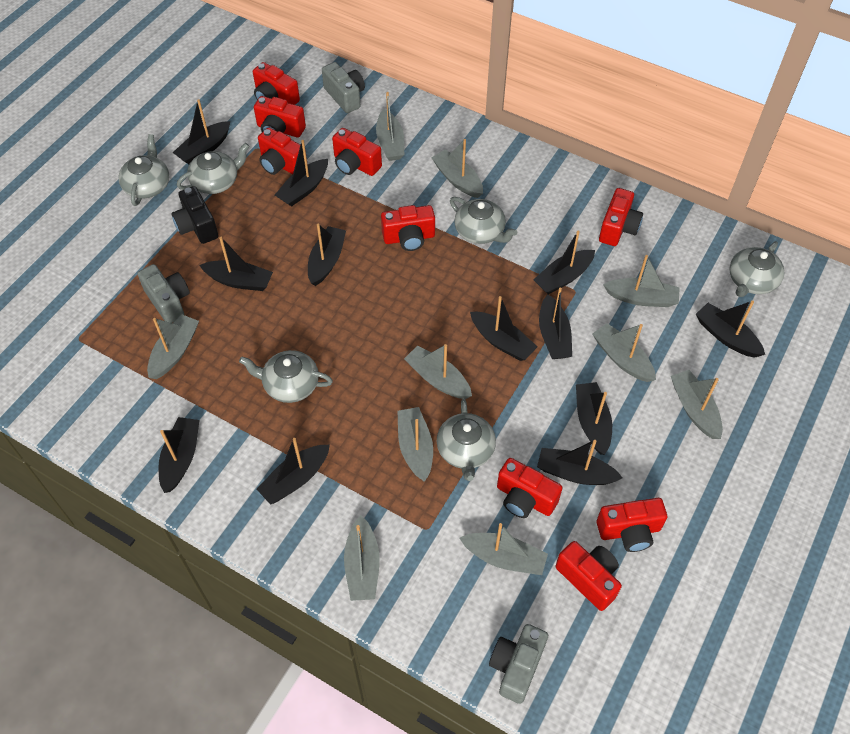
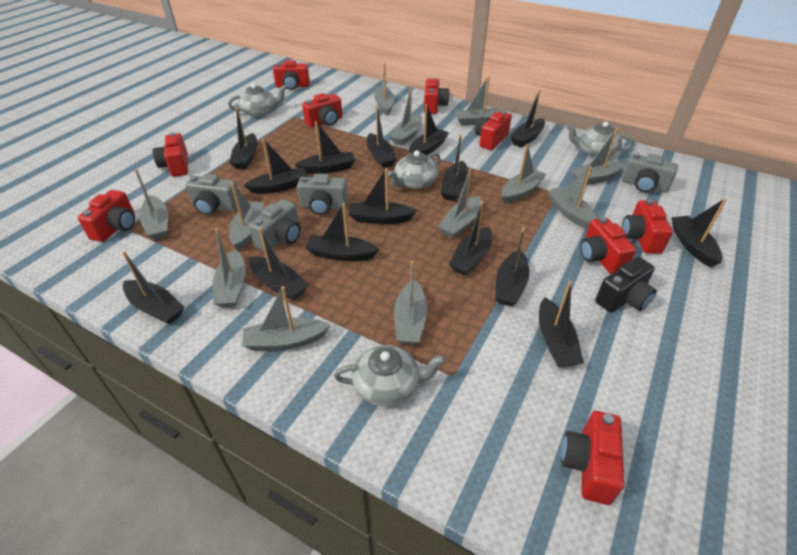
black boat: 12 -> 15
grey boat: 10 -> 12
grey camera: 3 -> 4
grey teapot: 6 -> 4

